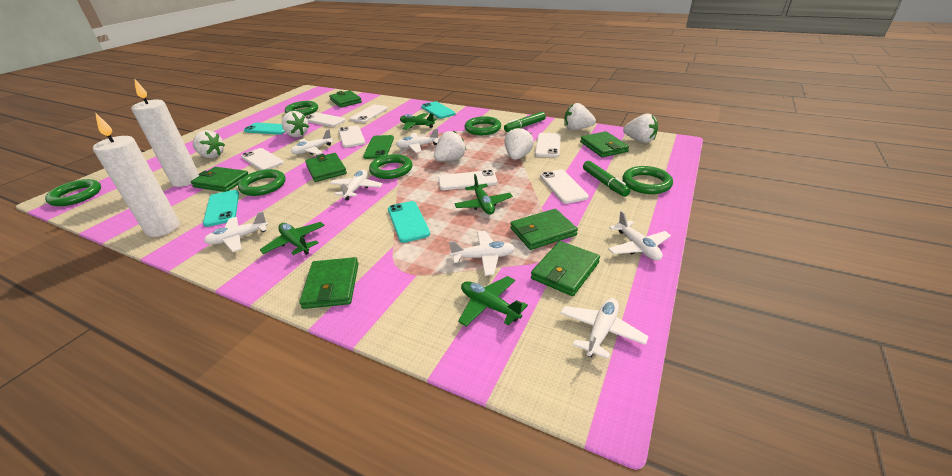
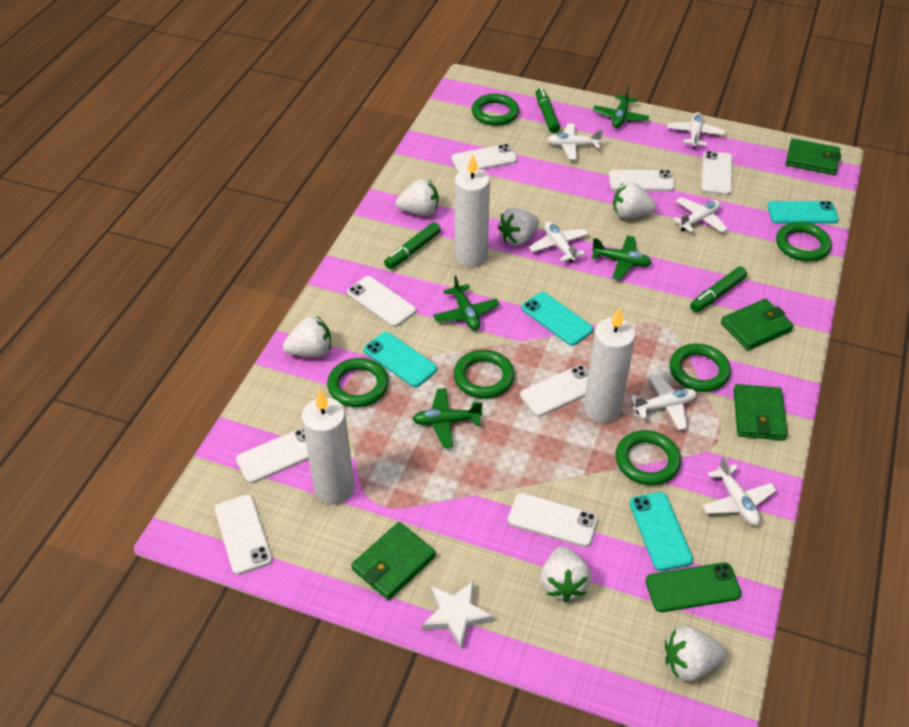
green marker: 2 -> 3
green wallet: 7 -> 4
white candle: 2 -> 3
white phone: 7 -> 8
white plane: 7 -> 6
white star: 0 -> 1

